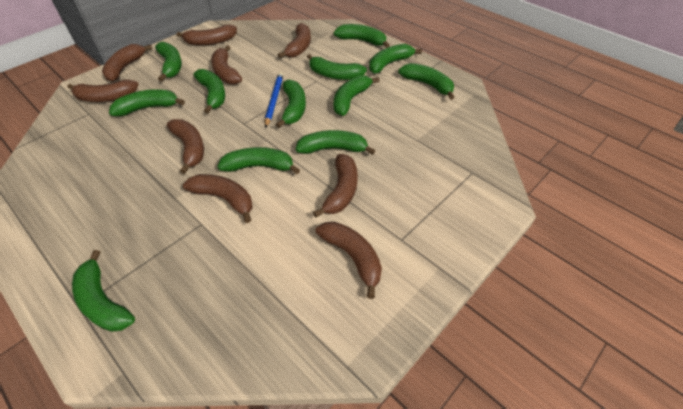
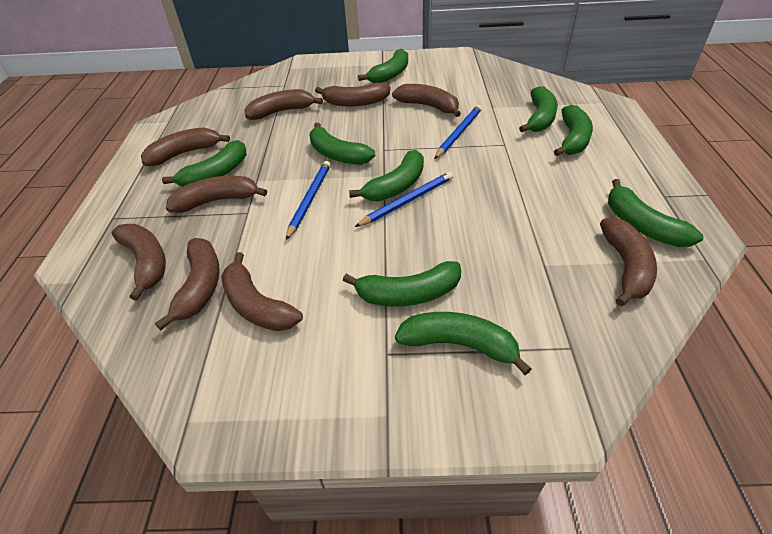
blue pencil: 1 -> 3
green banana: 12 -> 9

